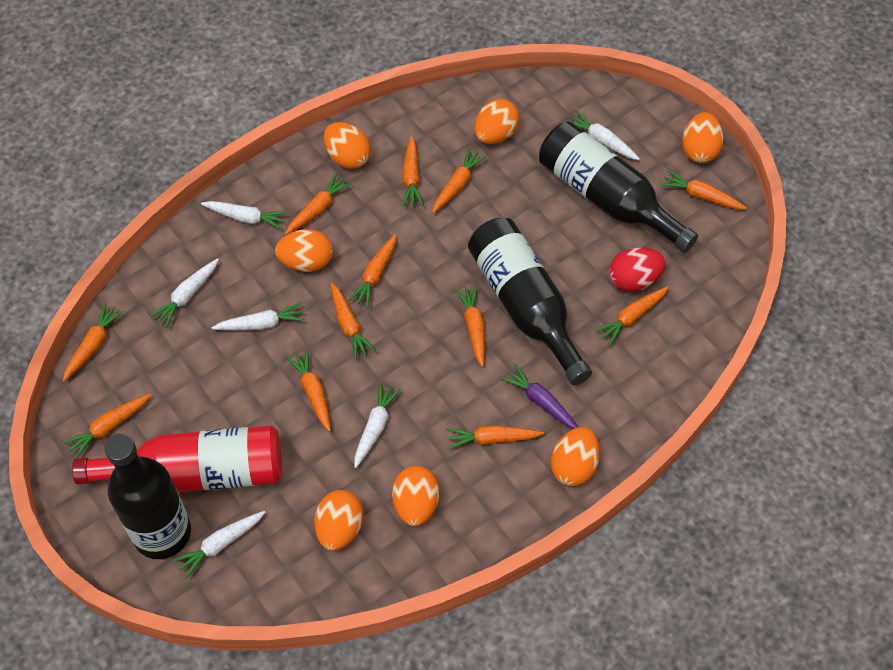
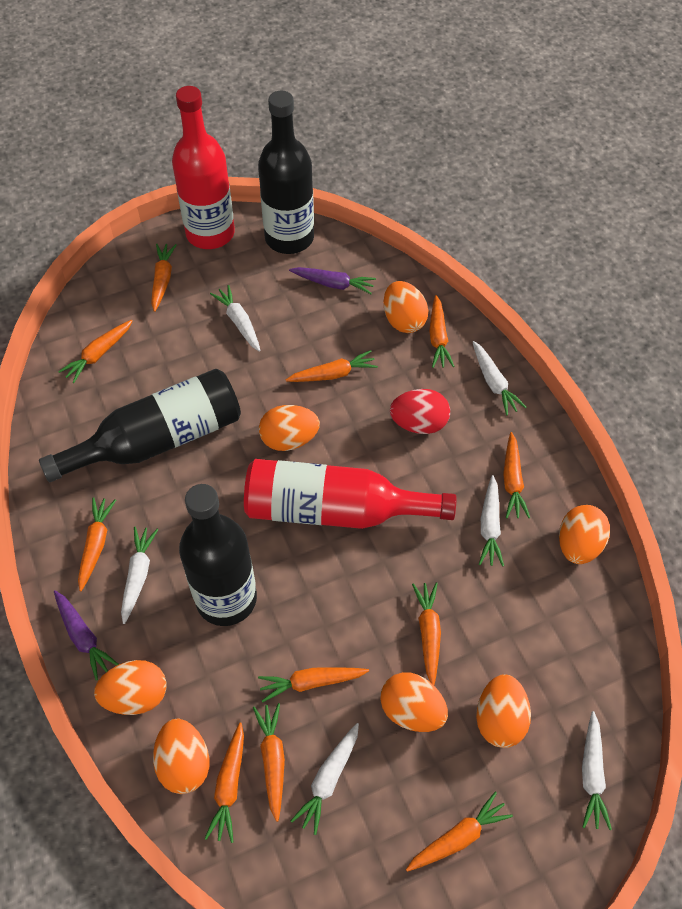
orange carrot: 12 -> 11
purple carrot: 1 -> 2
red bottle: 1 -> 2

